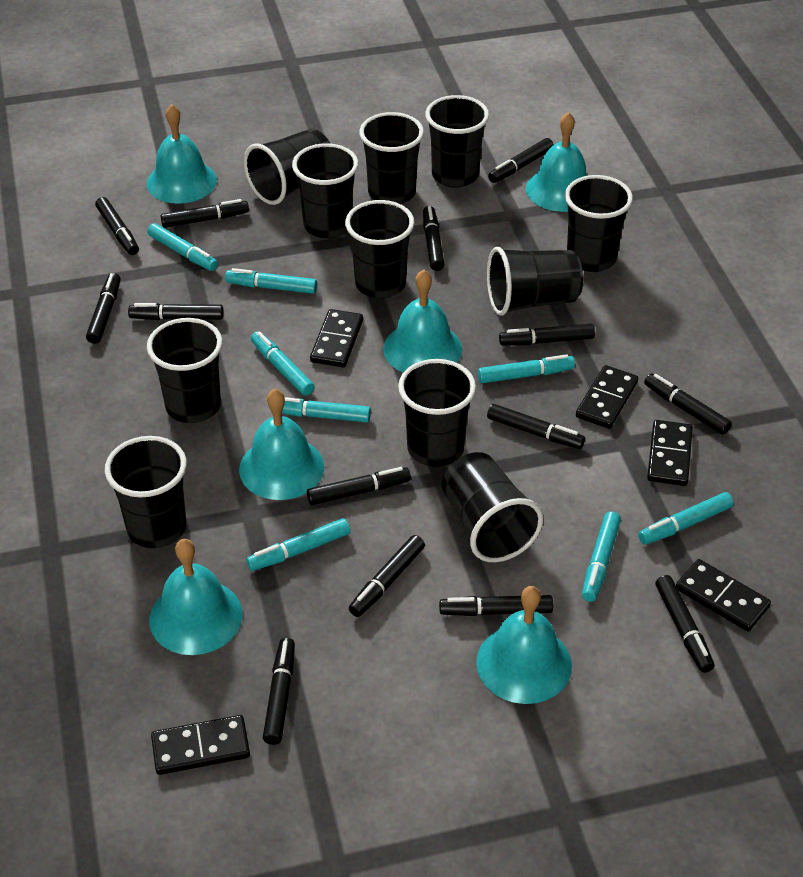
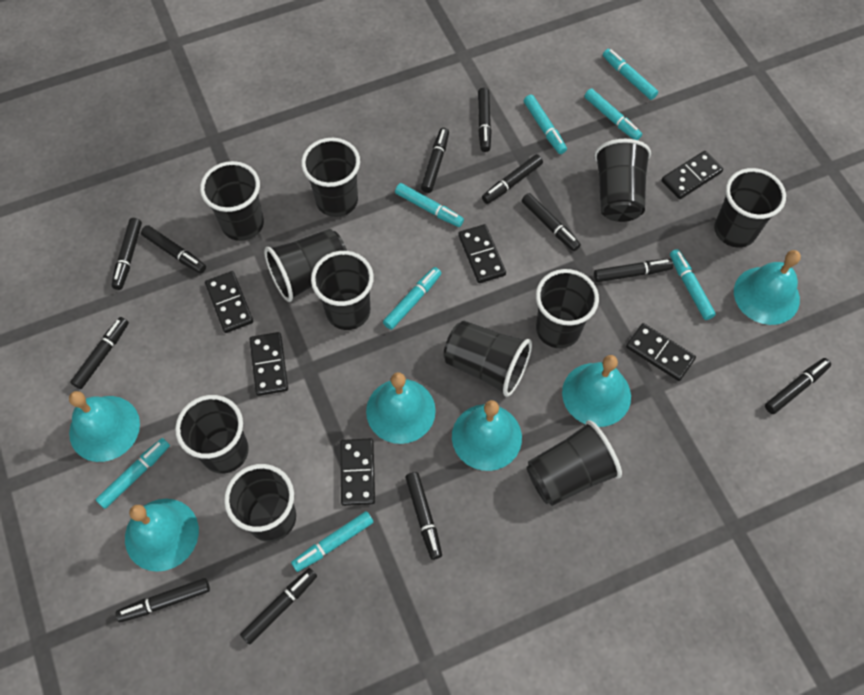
black domino: 5 -> 6
black marker: 14 -> 12

